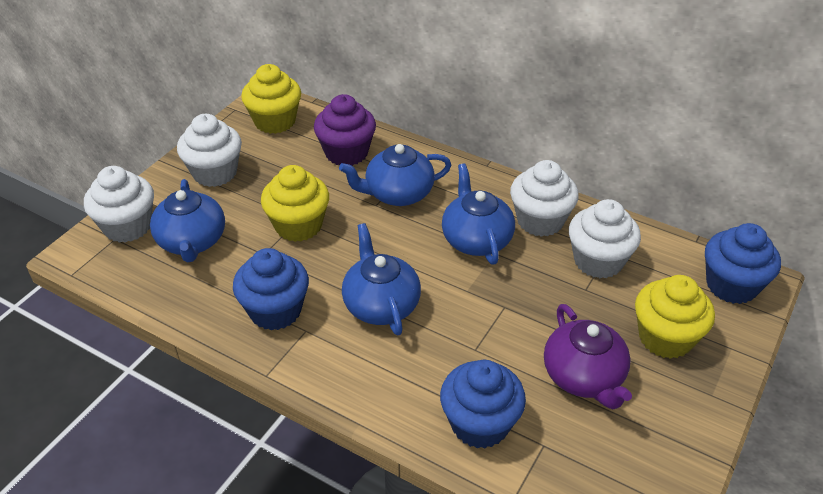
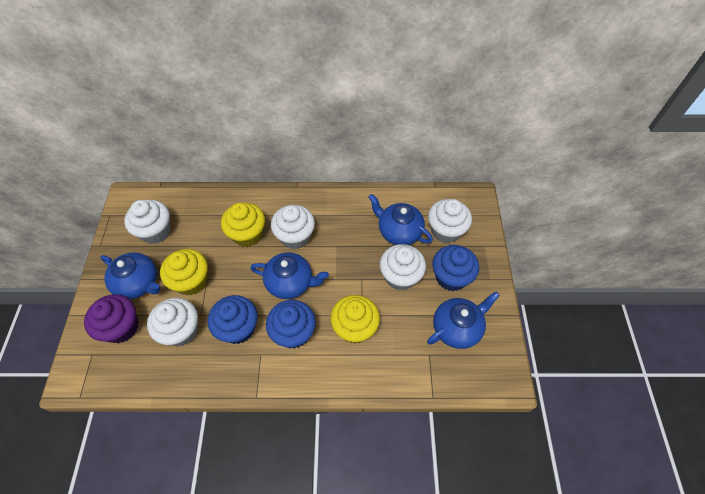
purple teapot: 1 -> 0
white cupcake: 4 -> 5

